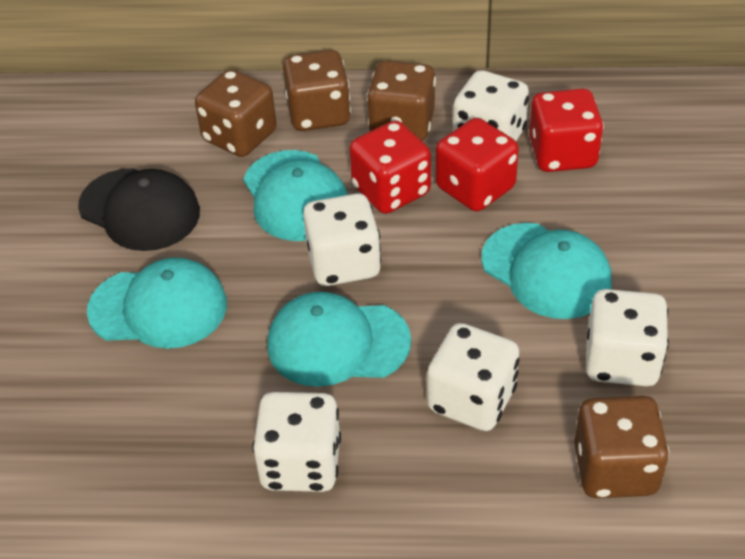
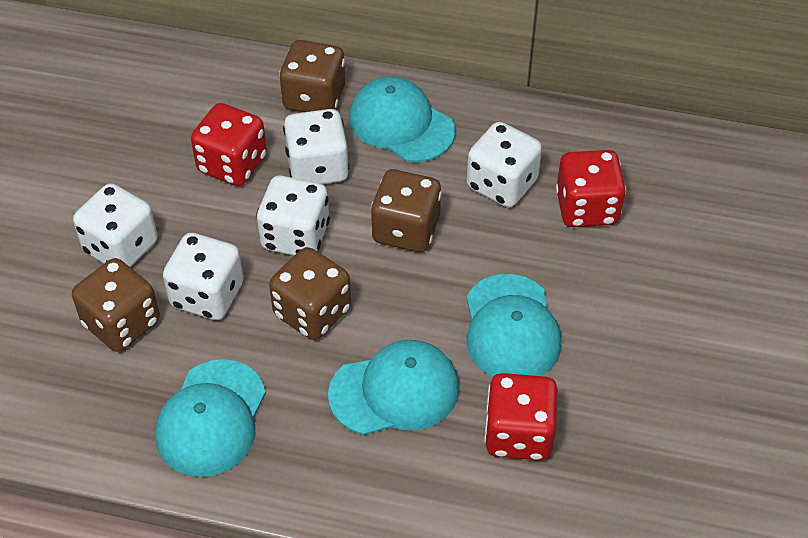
black cap: 1 -> 0

